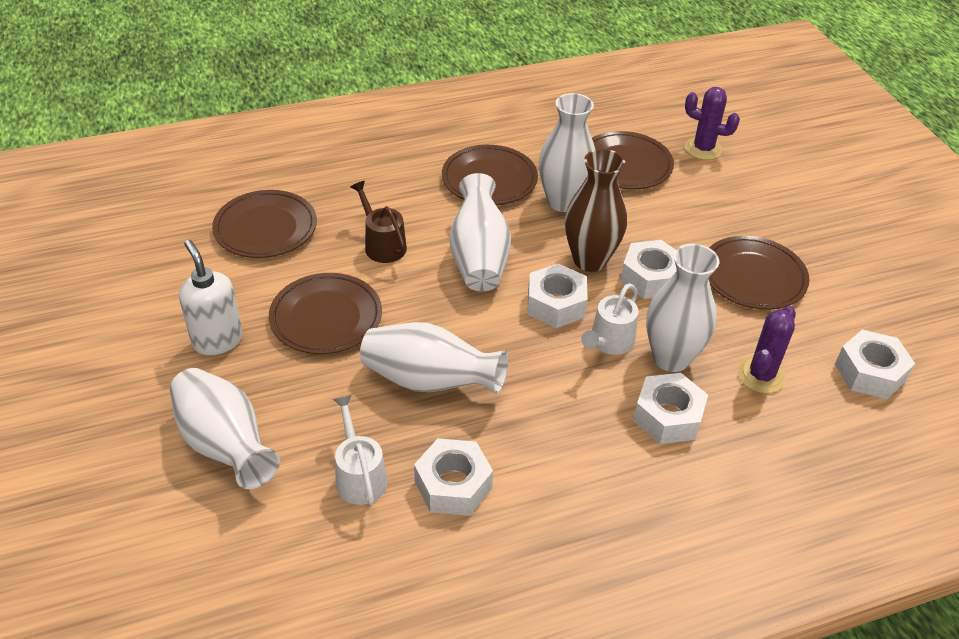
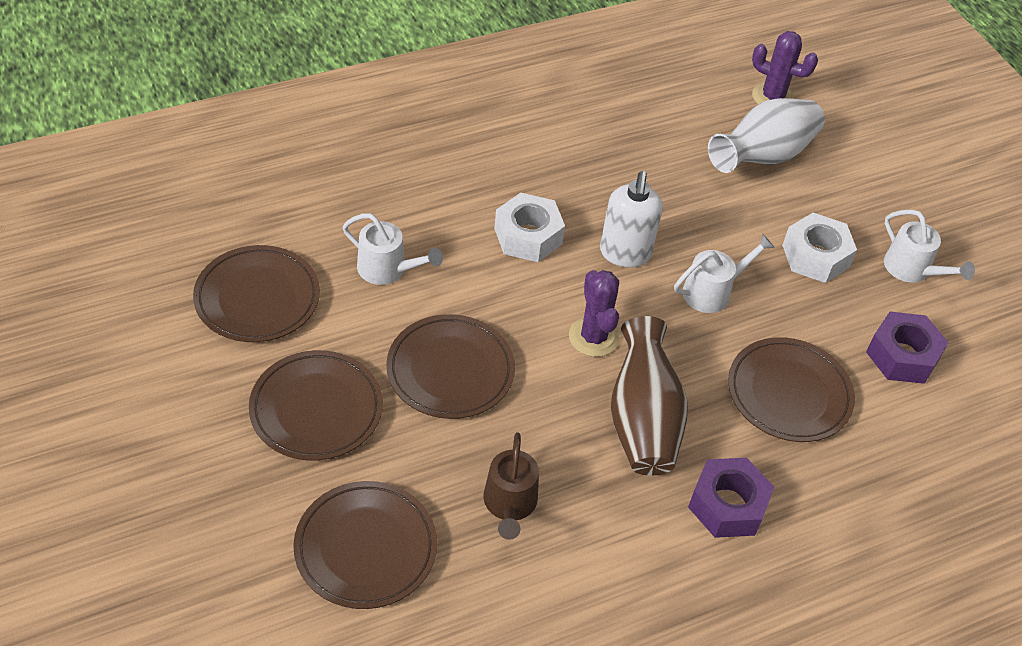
purple nut: 0 -> 2
white nut: 5 -> 2
white vase: 5 -> 1
white watering can: 2 -> 3

